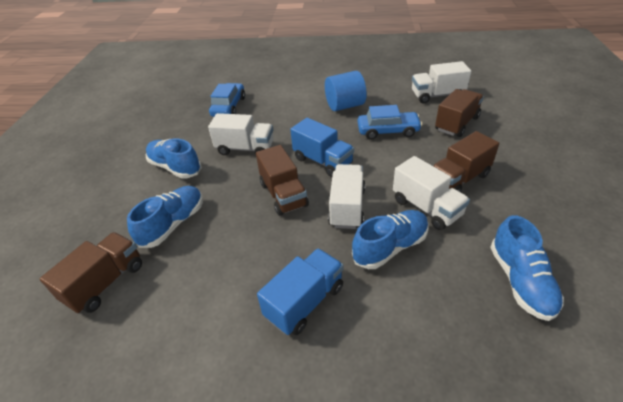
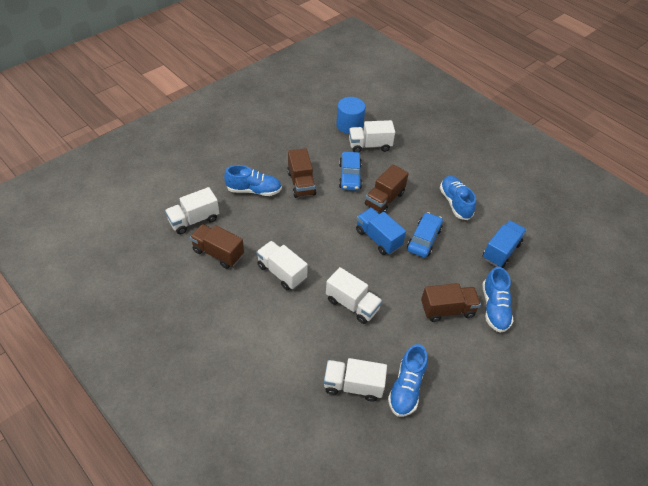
white truck: 4 -> 5

